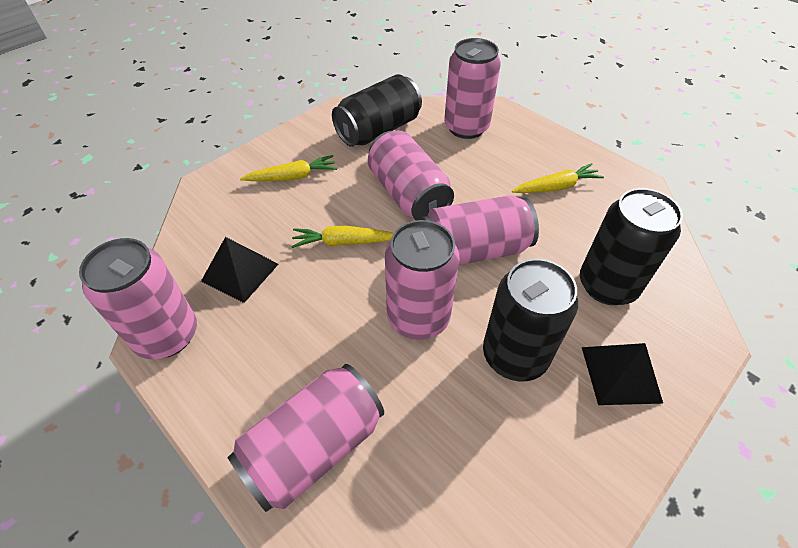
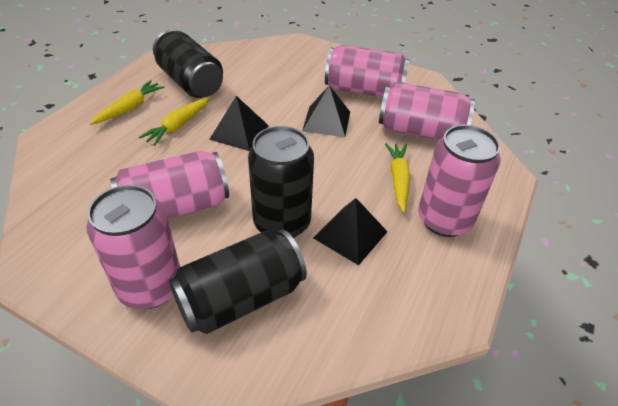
black pyramid: 2 -> 3
pink can: 6 -> 5

